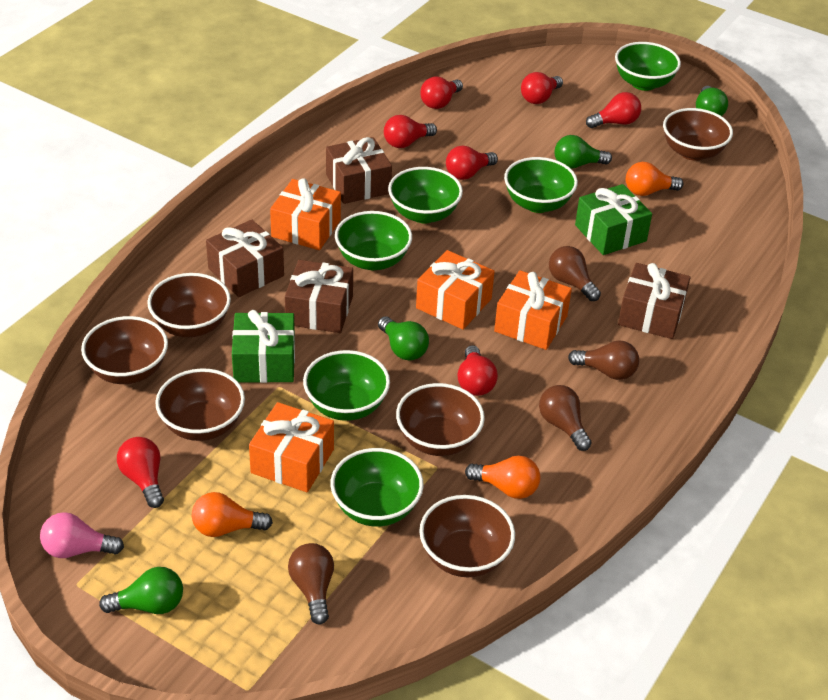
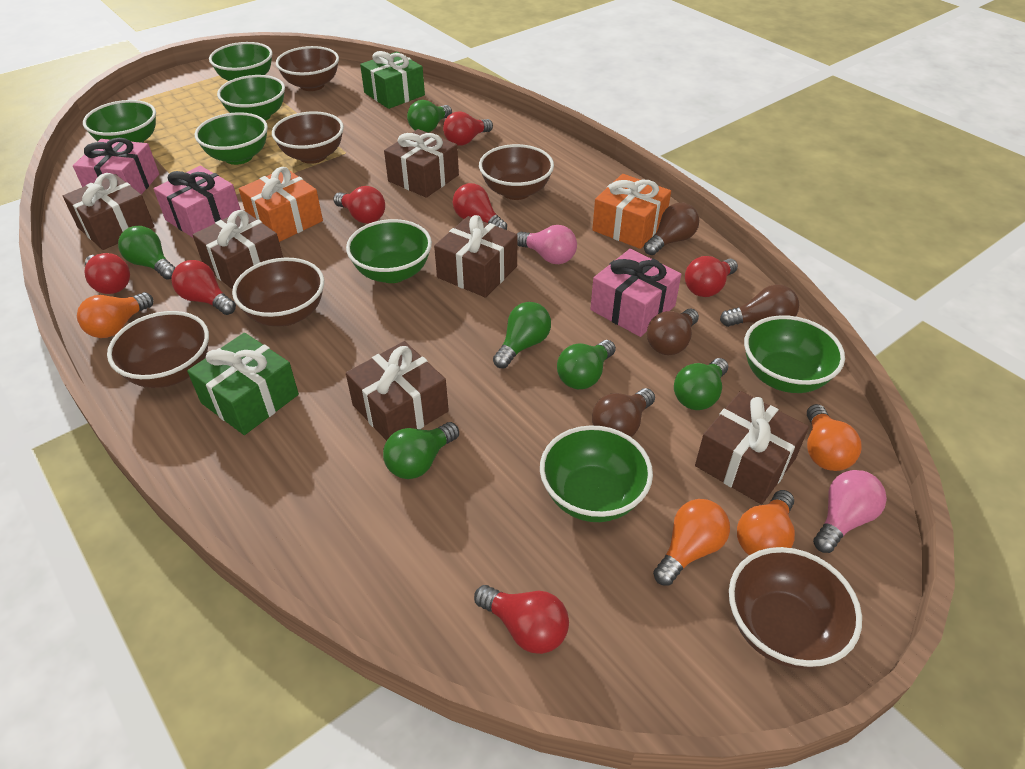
brown gift: 4 -> 6
green bowl: 6 -> 7
green light bulb: 4 -> 6
orange gift: 4 -> 2
orange light bulb: 3 -> 4
pink gift: 0 -> 3
pink light bulb: 1 -> 2

